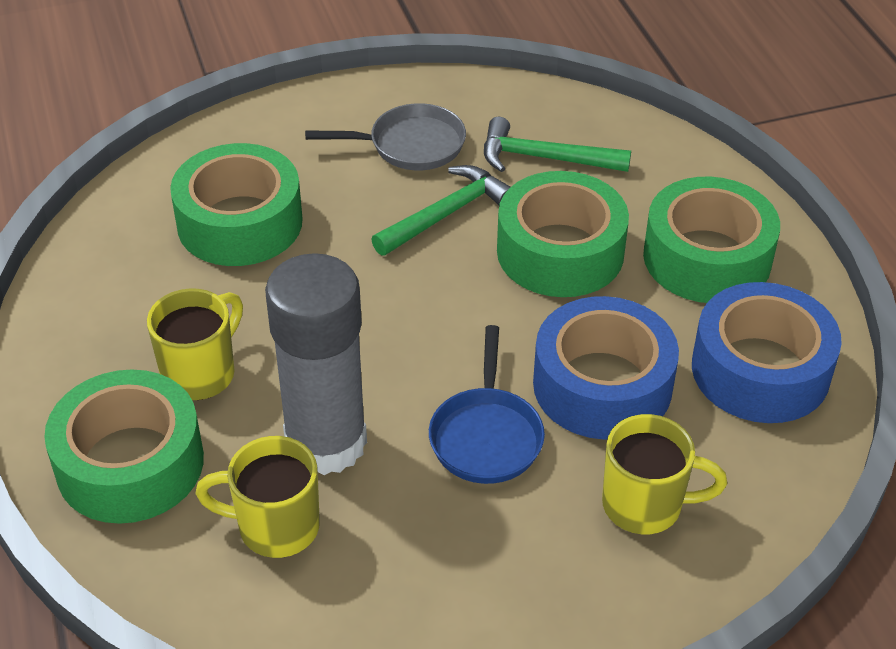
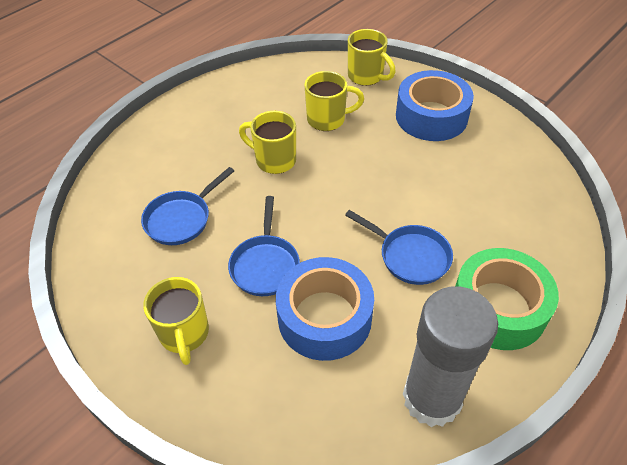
blue pan: 1 -> 3
green hammer: 2 -> 0
green tape: 4 -> 1
grey pan: 1 -> 0
yellow mug: 3 -> 4

